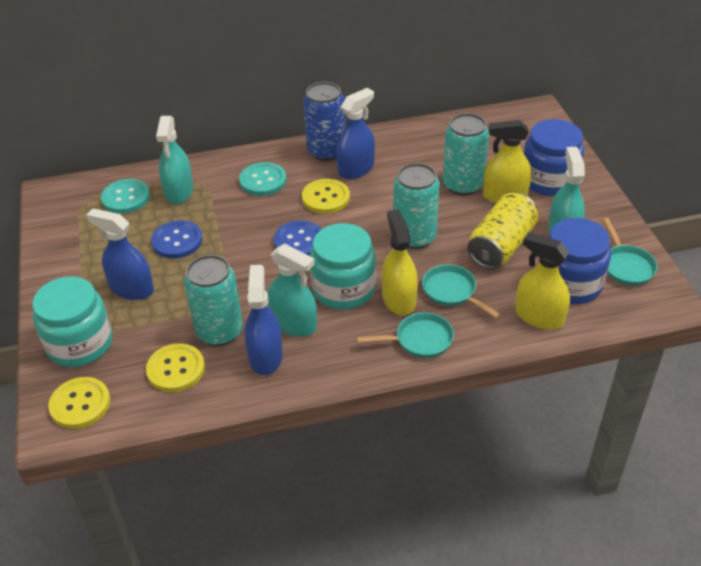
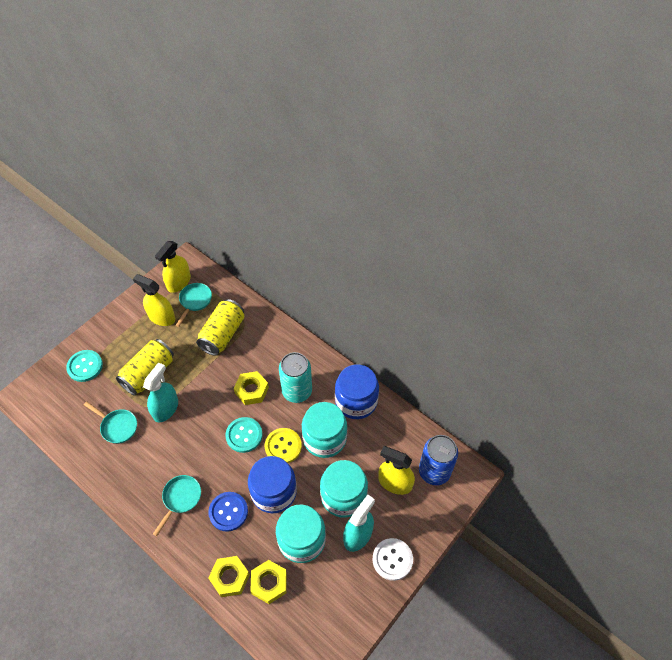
blue button: 2 -> 1
blue spray bottle: 3 -> 0
turquoise can: 3 -> 1
turquoise jar: 2 -> 3
turquoise spray bottle: 3 -> 2
white button: 0 -> 1
yellow button: 3 -> 1
yellow can: 1 -> 2
yellow nut: 0 -> 3

